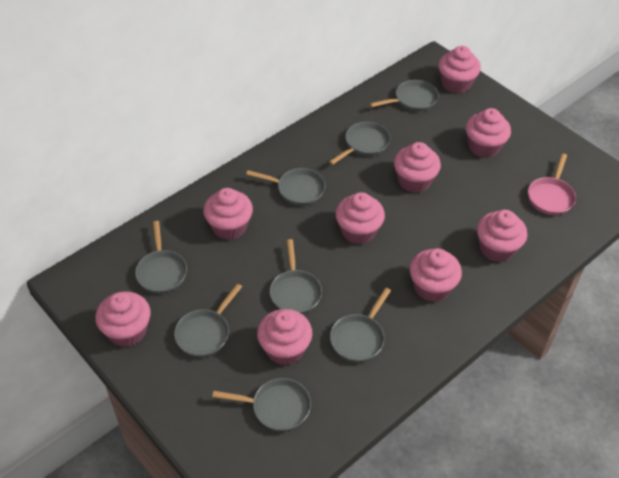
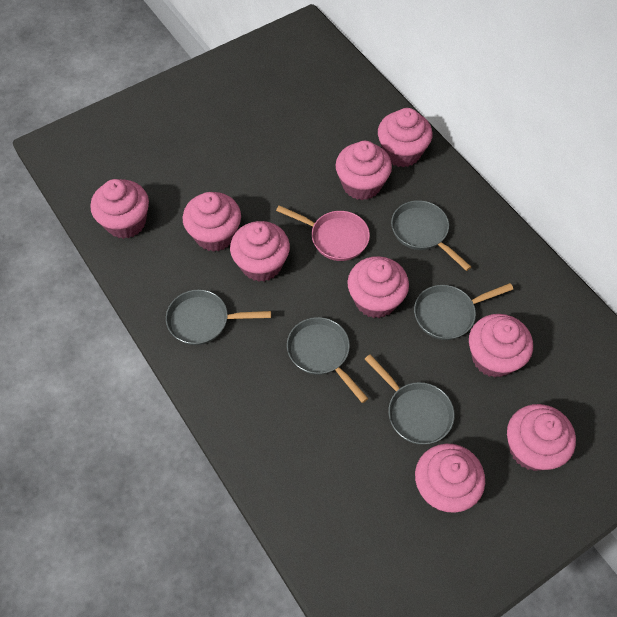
grey pan: 8 -> 5

